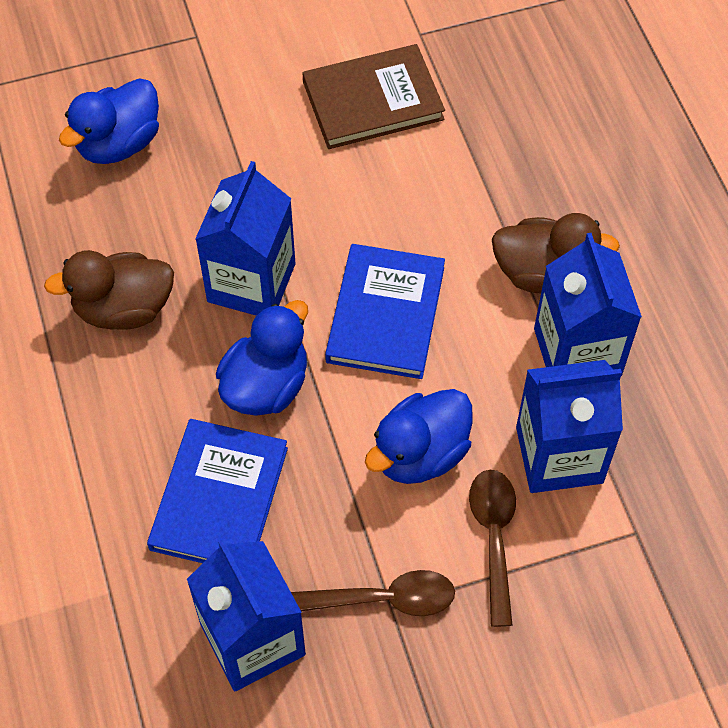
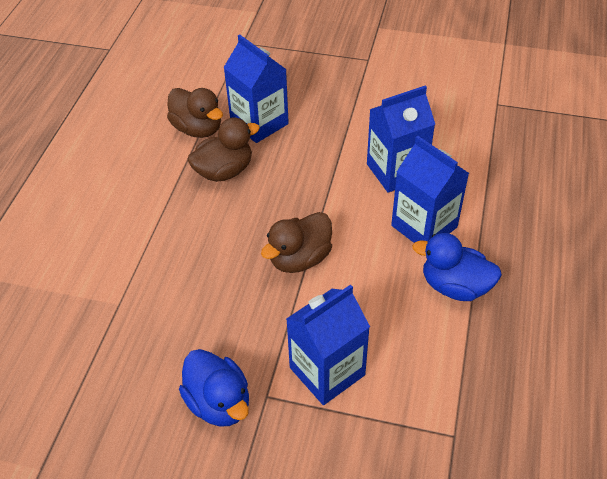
blue book: 2 -> 0
blue duck: 3 -> 2
brown book: 1 -> 0
brown duck: 2 -> 3
brown spoon: 2 -> 0

